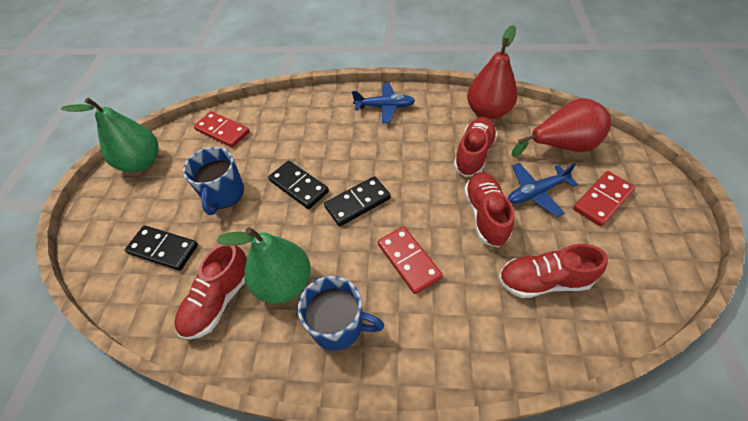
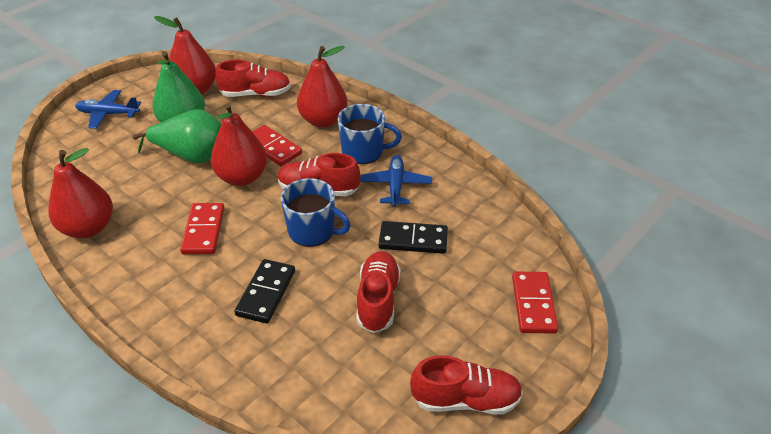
black domino: 3 -> 2
red pear: 2 -> 4

